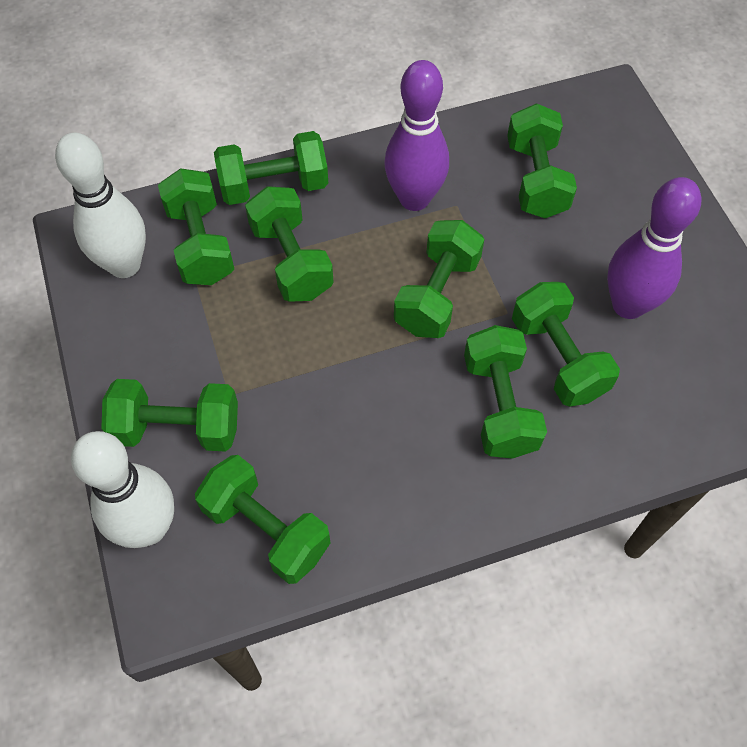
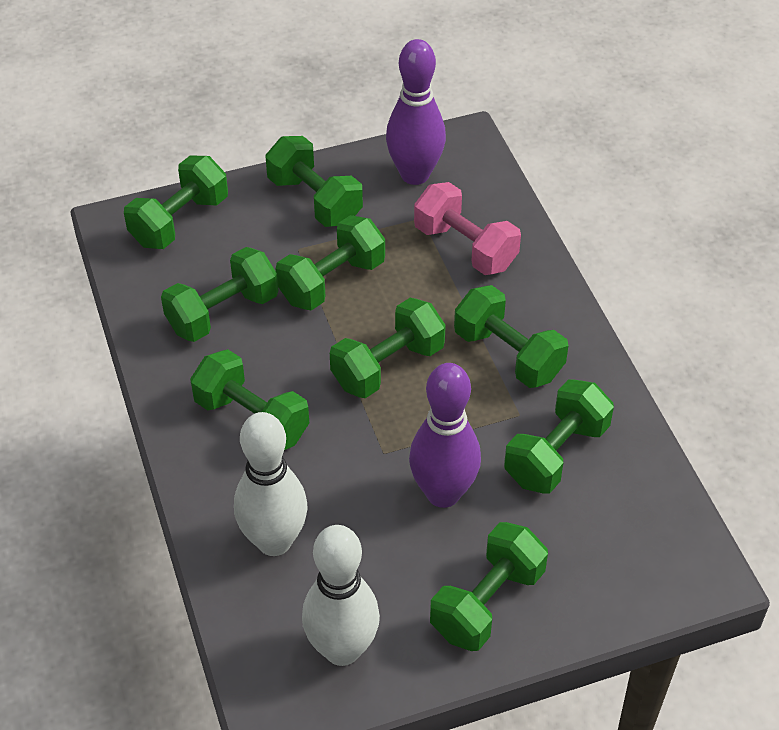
pink dumbbell: 0 -> 1

